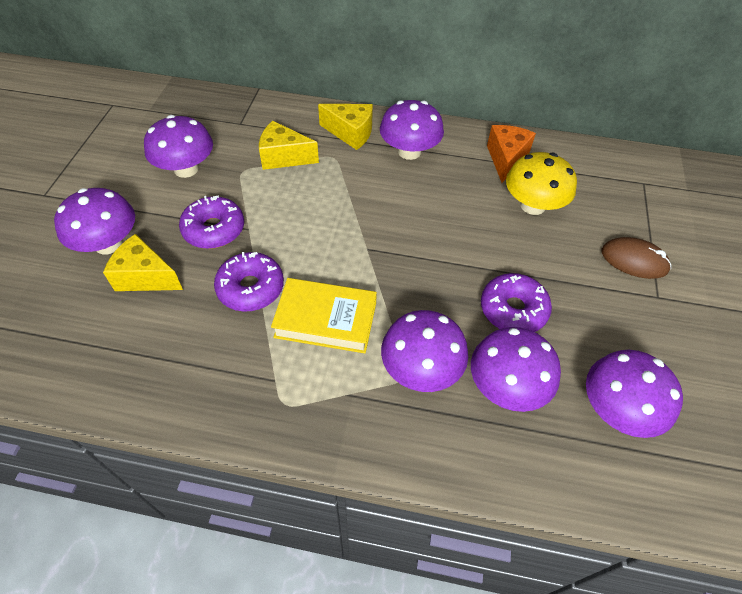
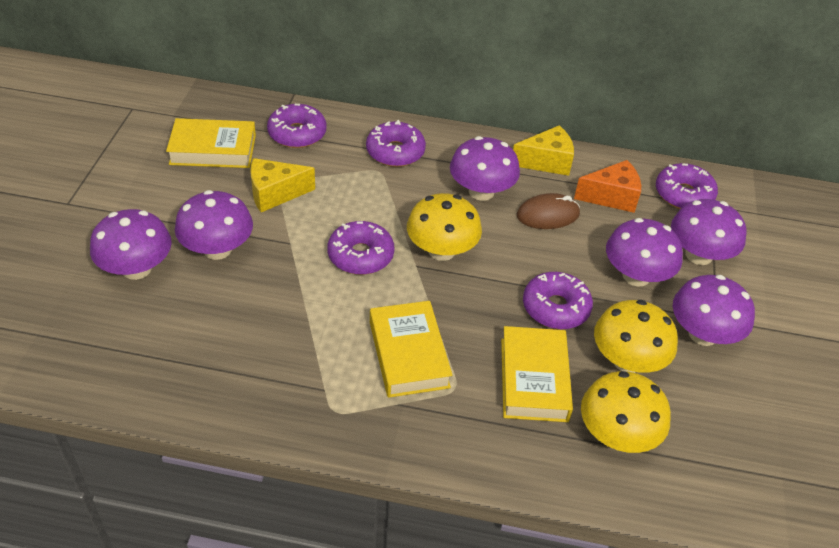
purple donut: 3 -> 5
yellow book: 1 -> 3
yellow cheese: 3 -> 2
yellow mushroom: 1 -> 3

